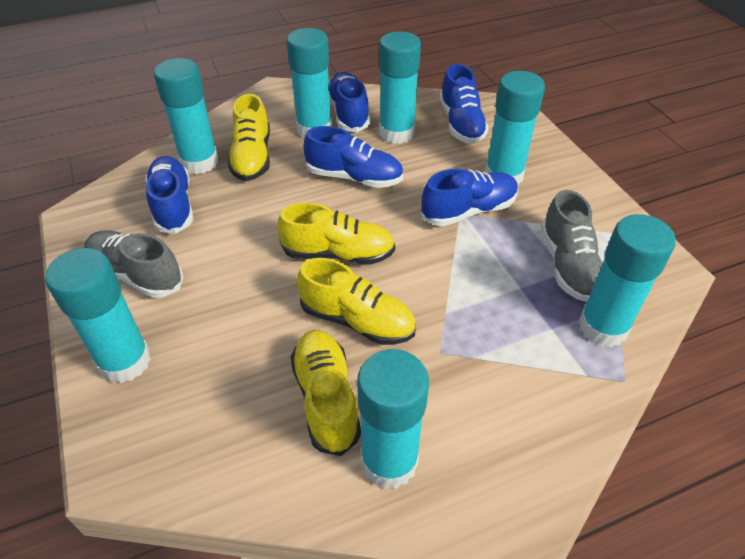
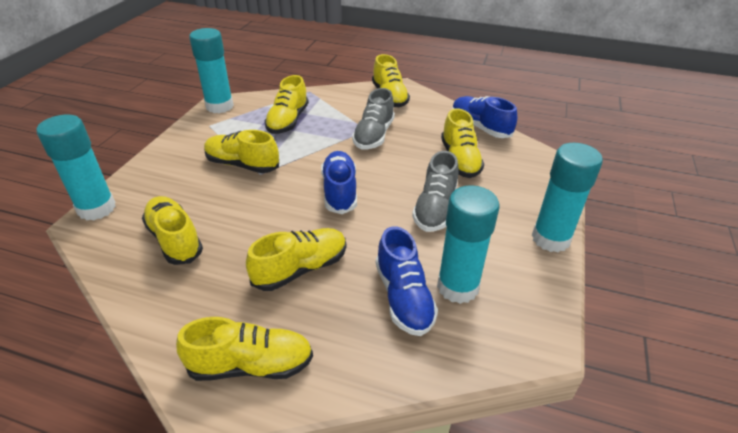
blue shoe: 5 -> 3
turquoise glue stick: 7 -> 4
yellow shoe: 4 -> 7

